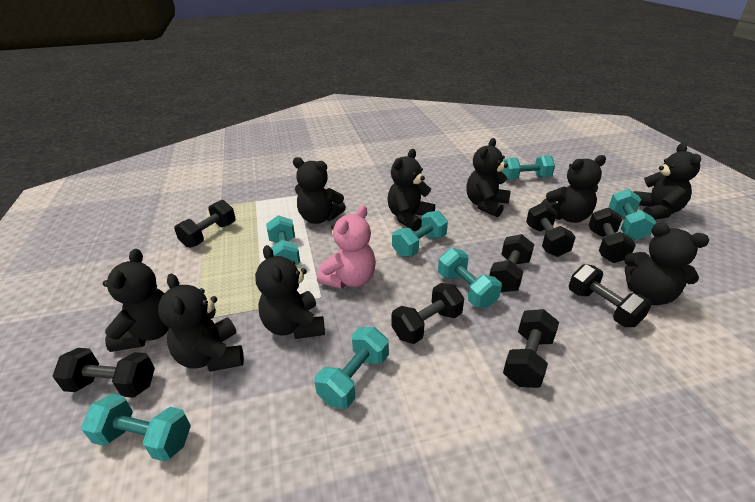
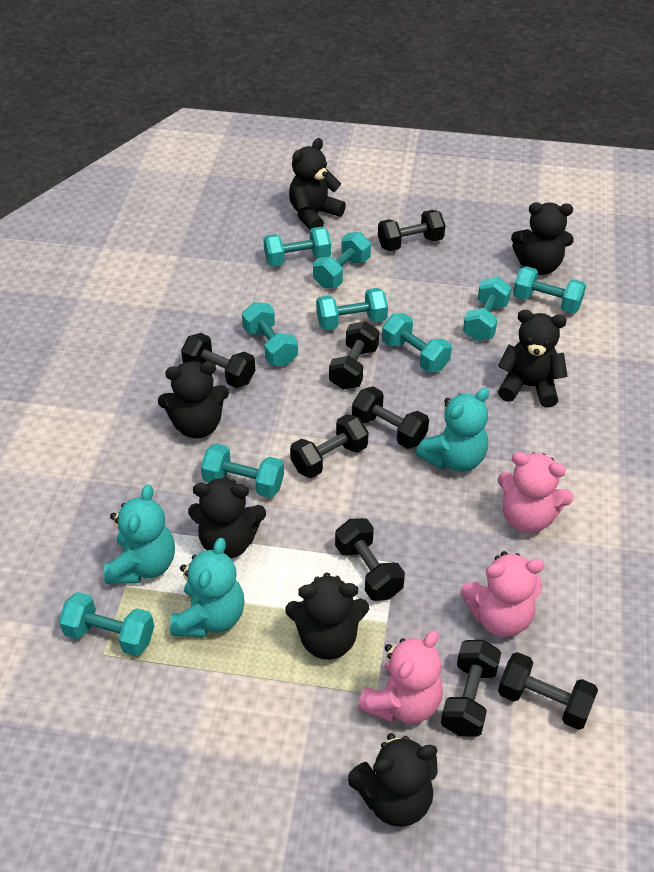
black teddy bear: 9 -> 7
pink teddy bear: 1 -> 3
turquoise dumbbell: 7 -> 9
turquoise teddy bear: 0 -> 3

